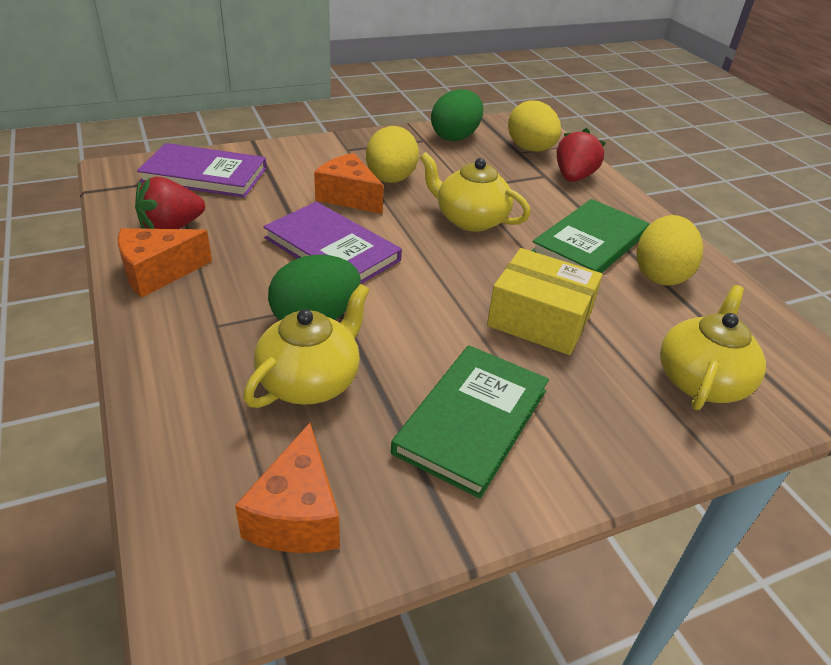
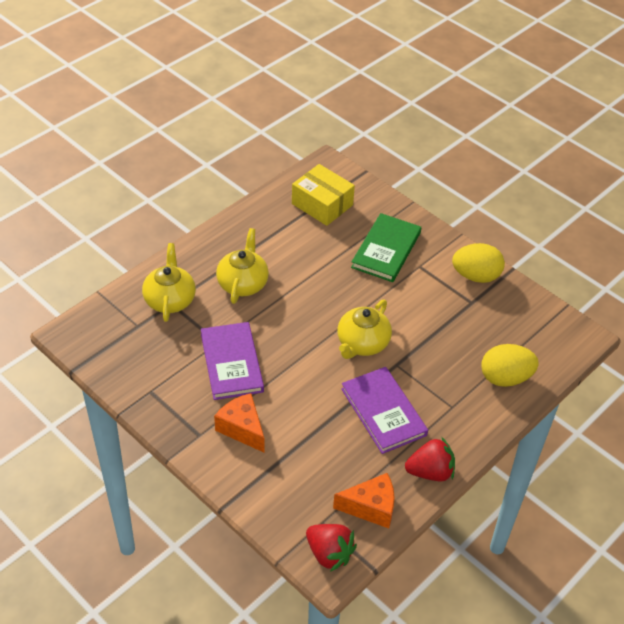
green book: 2 -> 1
green egg: 2 -> 0
orange cheese: 3 -> 2
yellow egg: 3 -> 2

